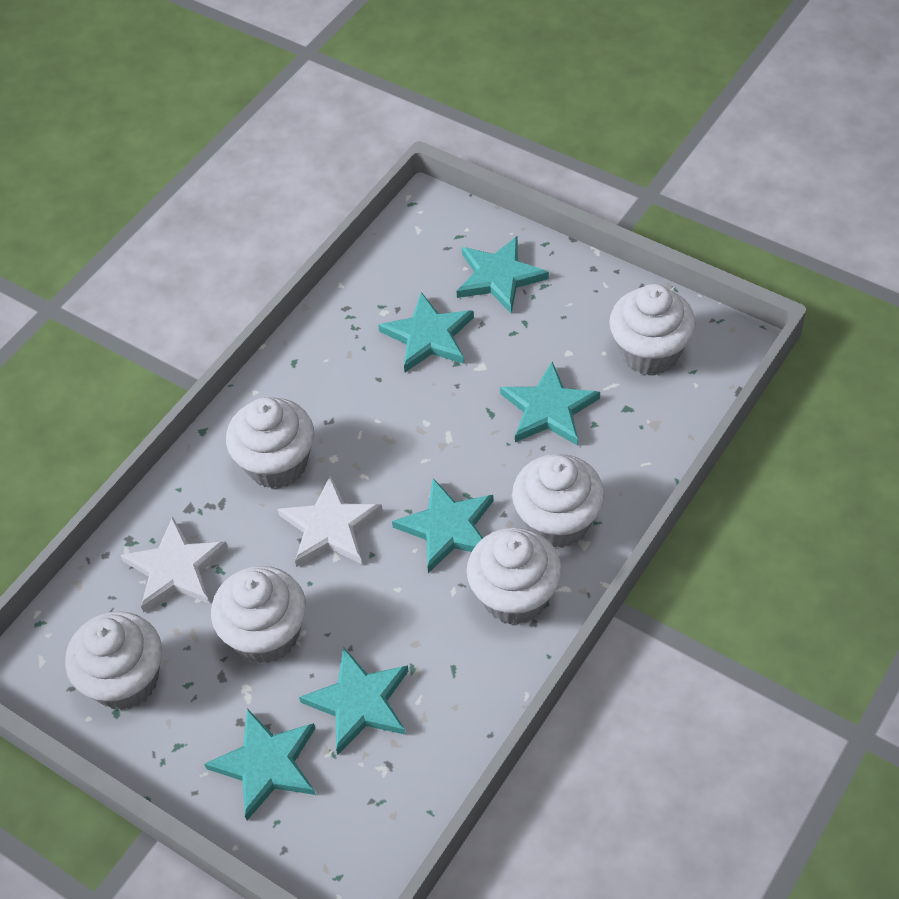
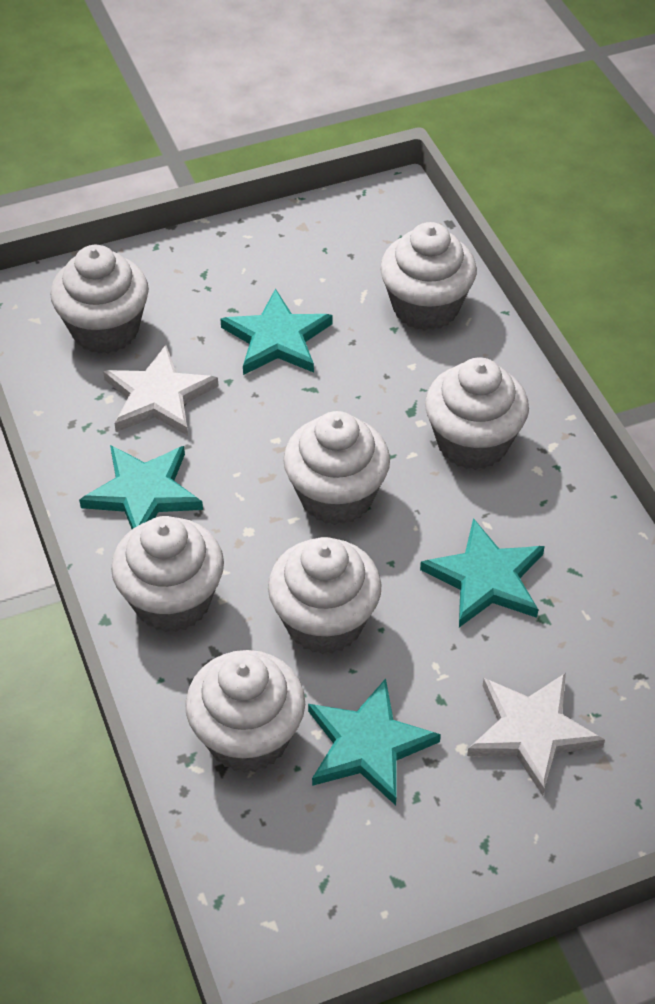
turquoise star: 6 -> 4
white cupcake: 6 -> 7

